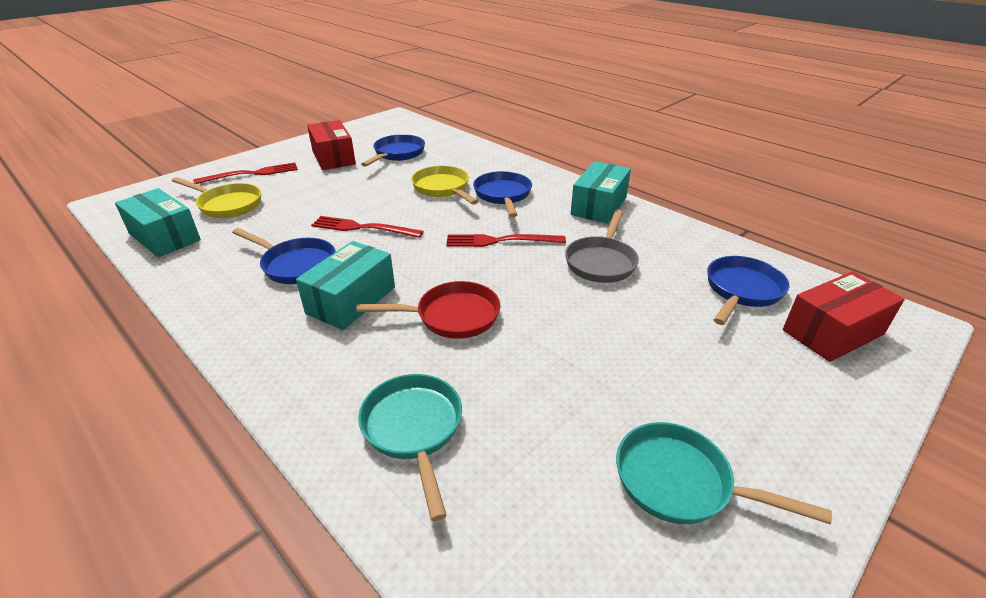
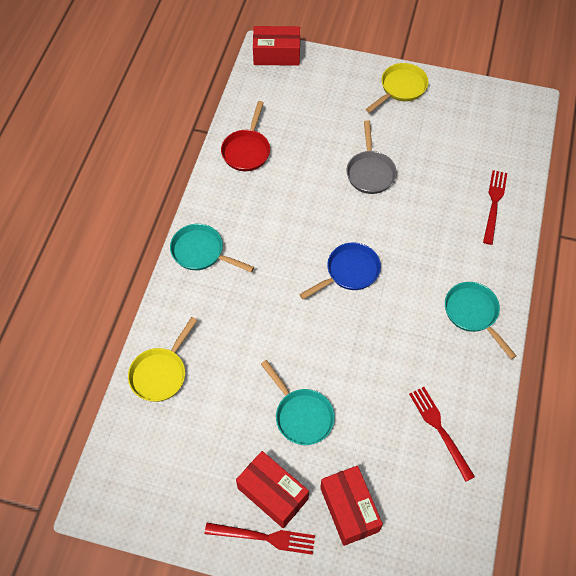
blue pan: 4 -> 1
red box: 2 -> 3
turquoise box: 3 -> 0
turquoise pan: 2 -> 3

